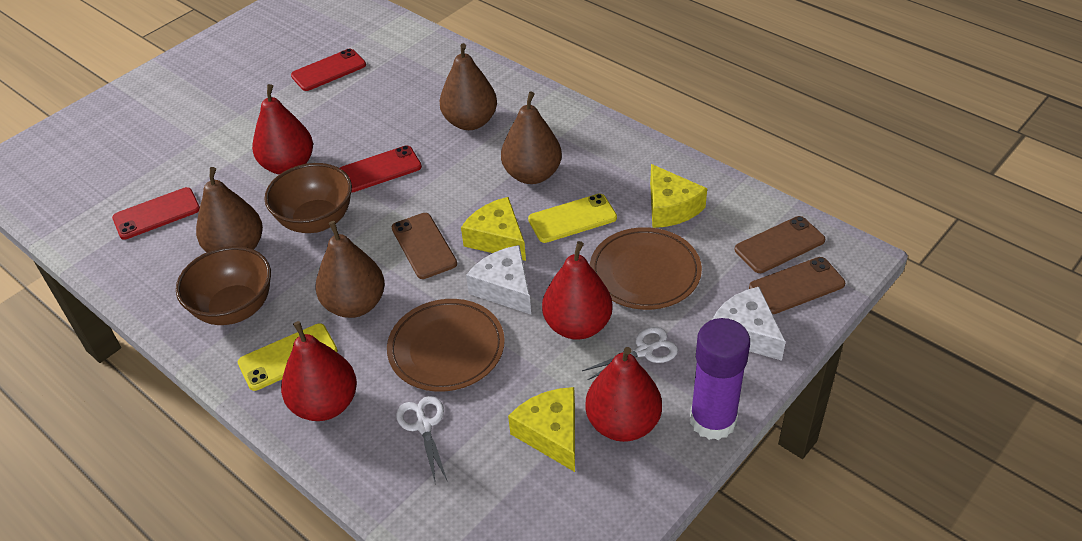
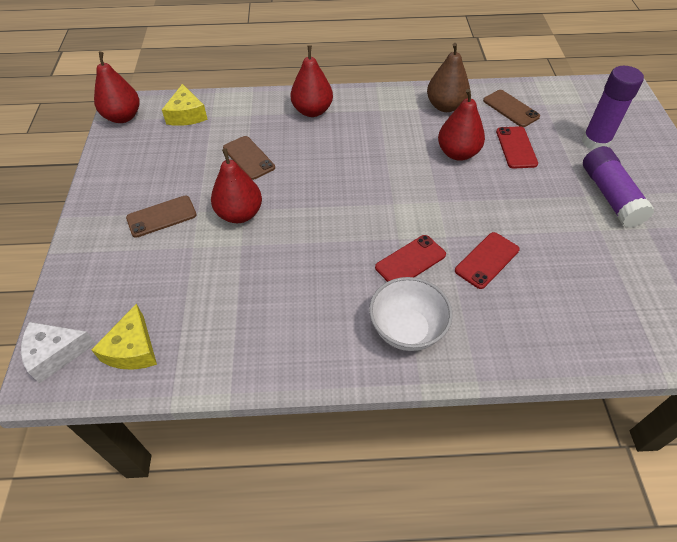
brown bowl: 2 -> 0
brown pear: 4 -> 1
brown plate: 2 -> 0
purple glue stick: 1 -> 2
white bowl: 0 -> 1
white cheese: 2 -> 1
white scissors: 2 -> 0
yellow cheese: 3 -> 2
yellow phone: 2 -> 0

